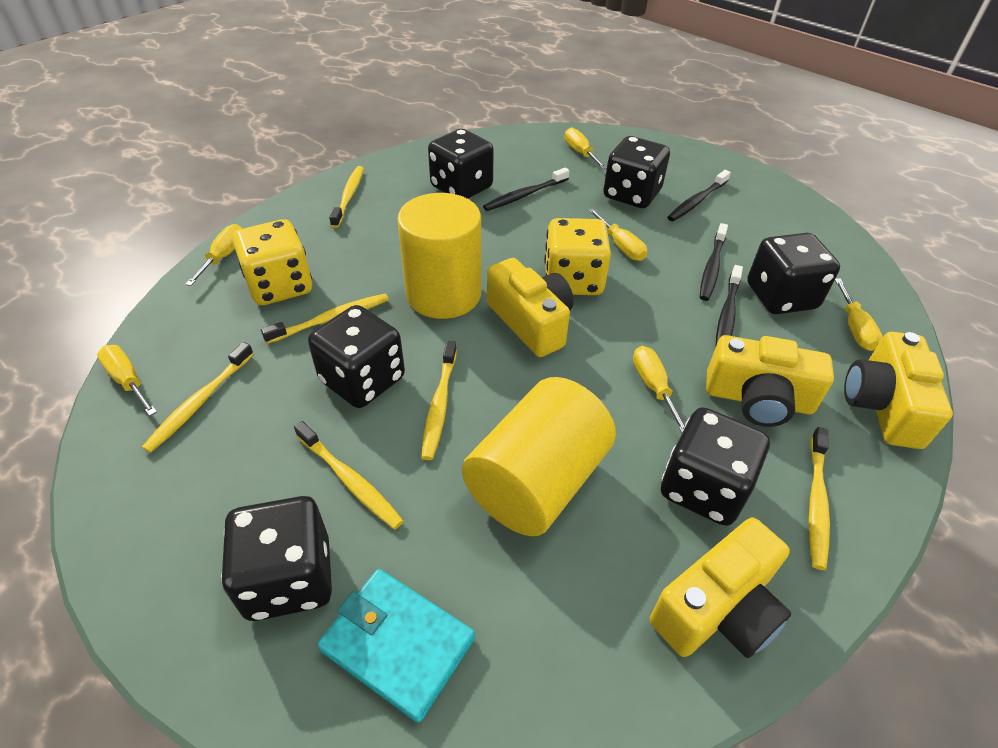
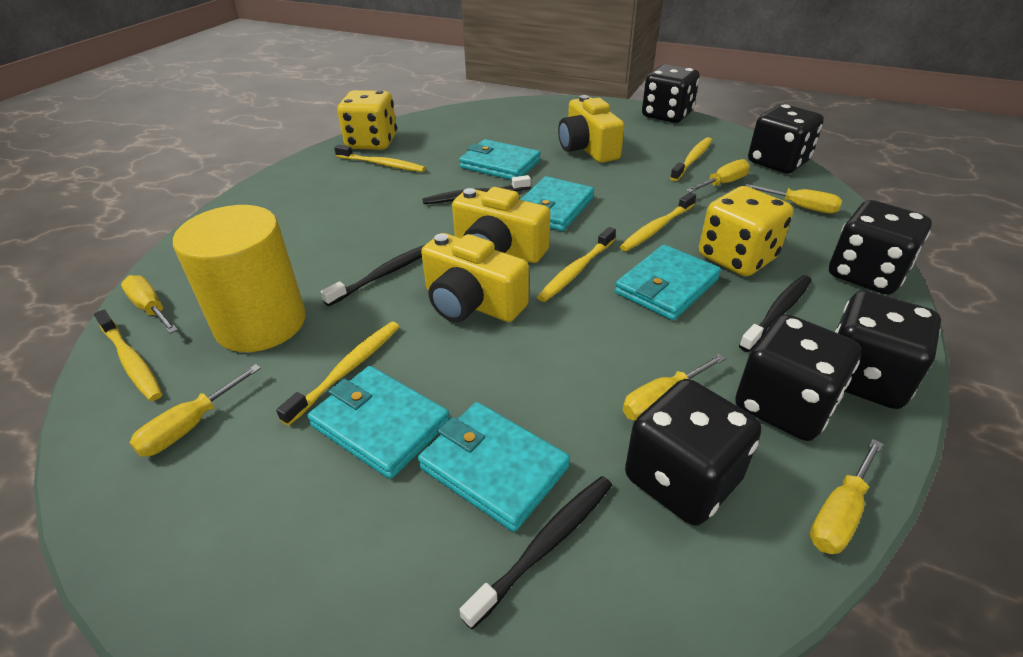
turquoise wallet: 1 -> 5
yellow camera: 4 -> 3
yellow cylinder: 2 -> 1

